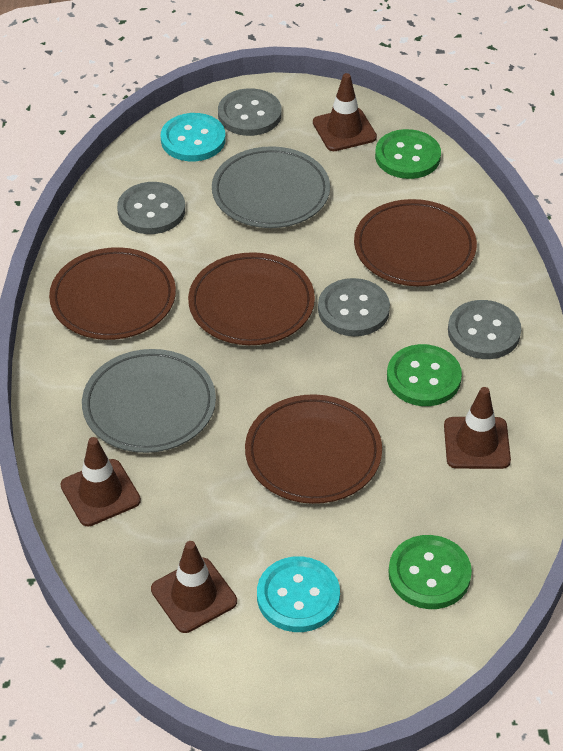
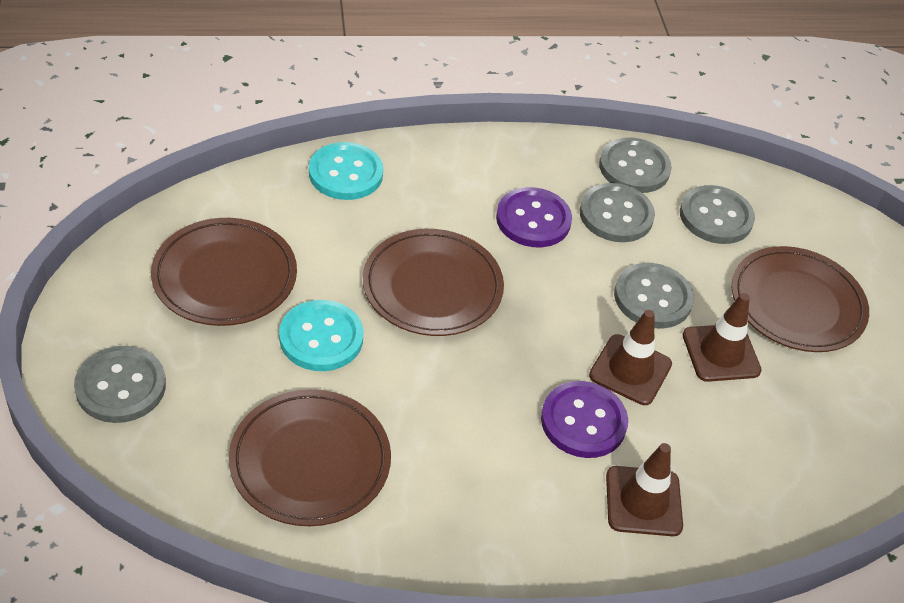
brown traffic cone: 4 -> 3
green button: 3 -> 0
grey button: 4 -> 5
grey plate: 2 -> 0
purple button: 0 -> 2

